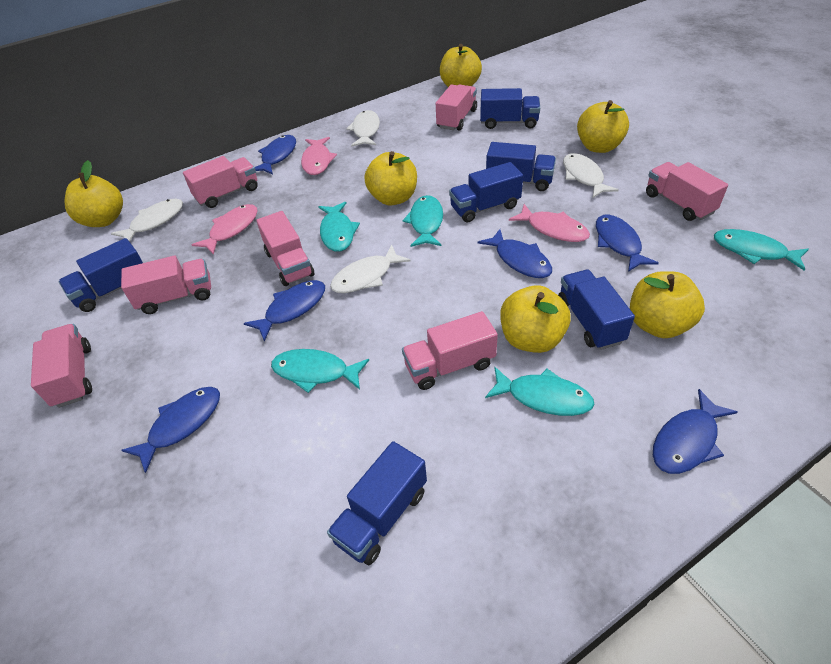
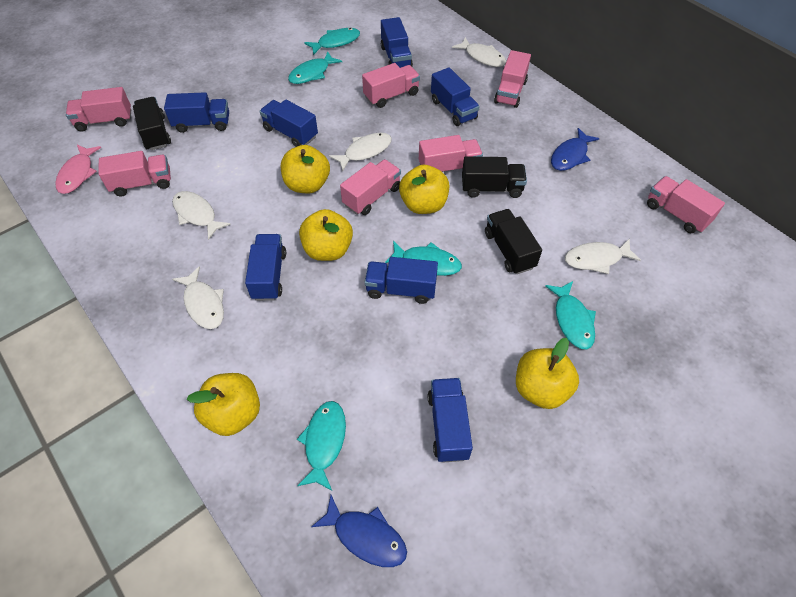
black truck: 0 -> 3
blue fish: 6 -> 2
blue truck: 6 -> 7
pink fish: 3 -> 1
white fish: 4 -> 5
yellow apple: 6 -> 5

